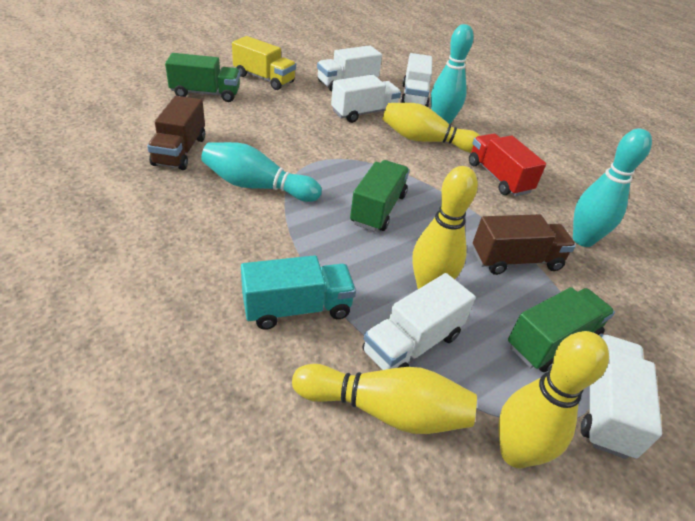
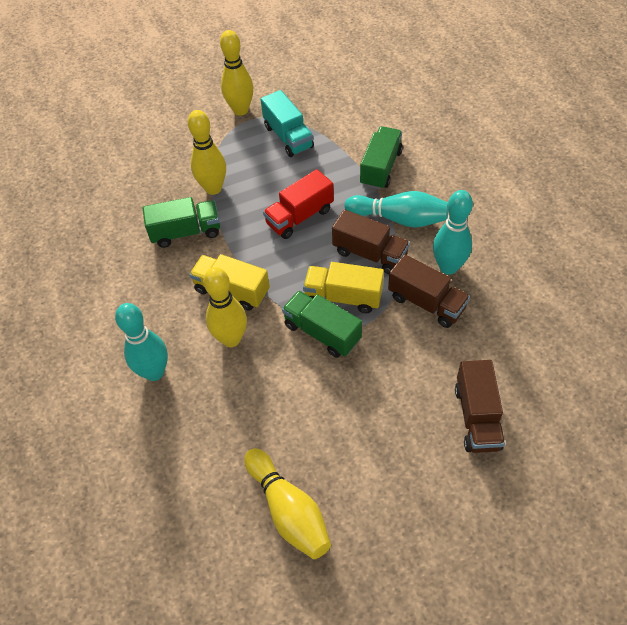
brown truck: 2 -> 3
white truck: 5 -> 0
yellow truck: 1 -> 2

